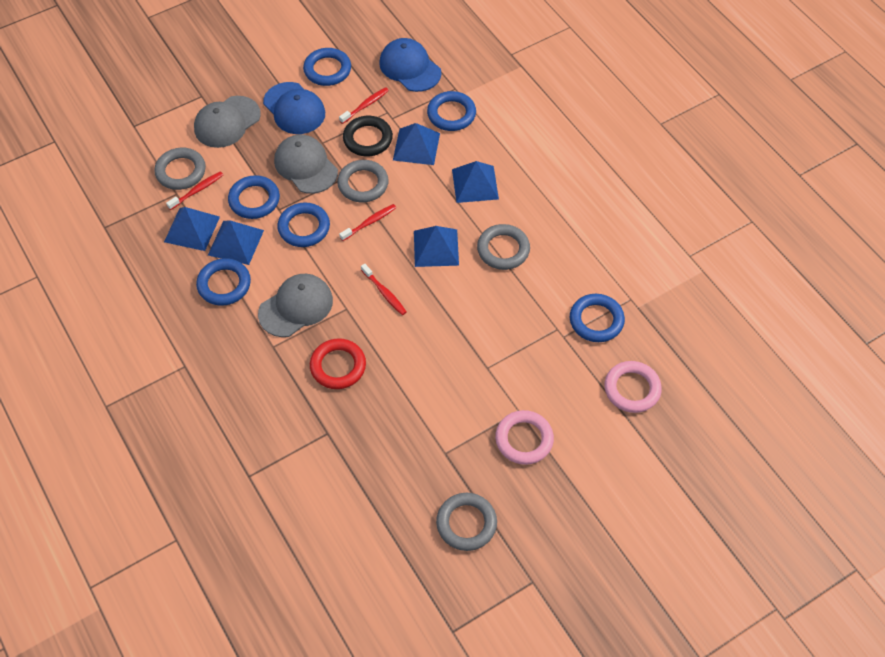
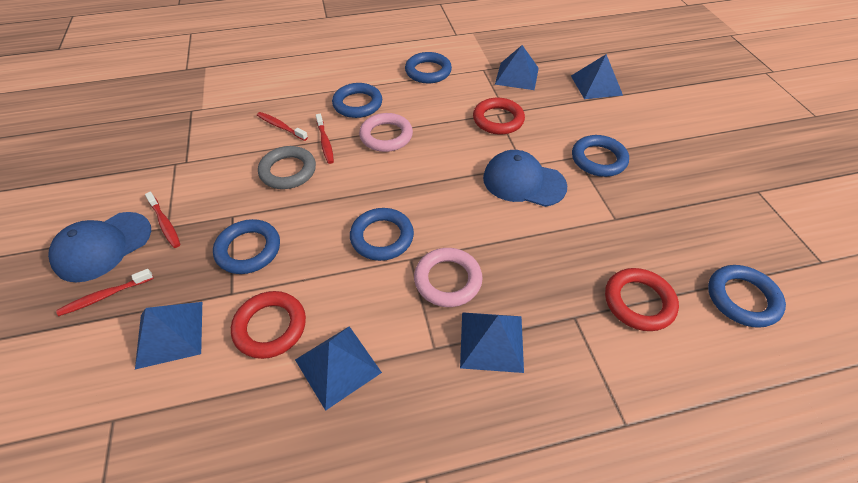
black ring: 1 -> 0
grey cap: 3 -> 0
grey ring: 4 -> 1
red ring: 1 -> 3

